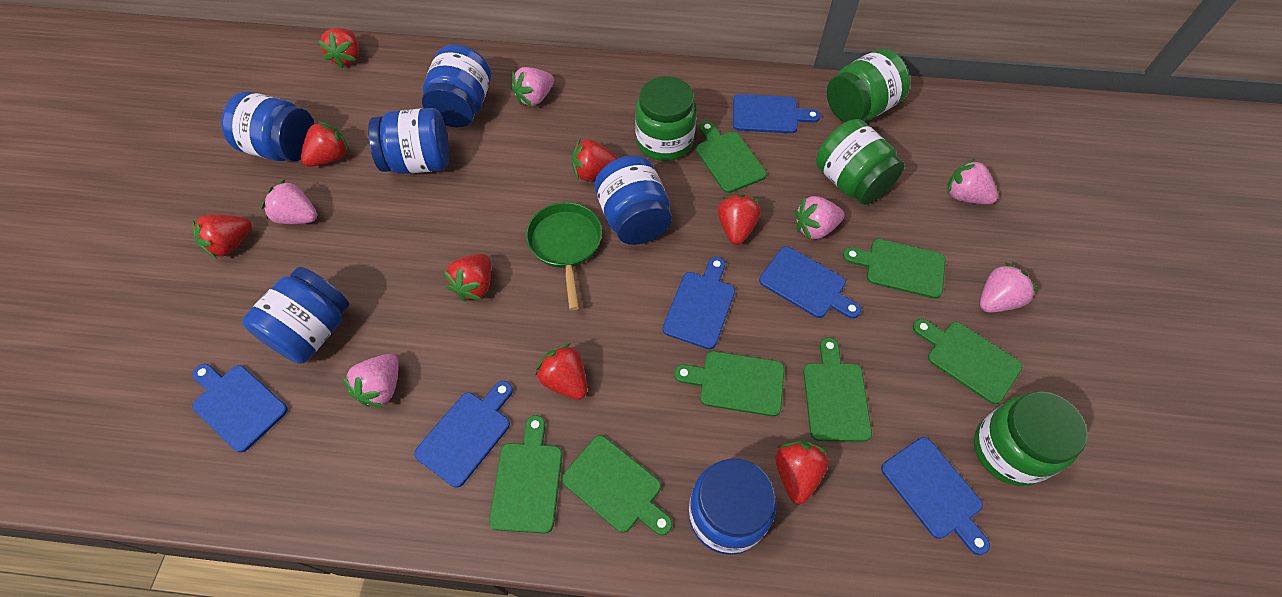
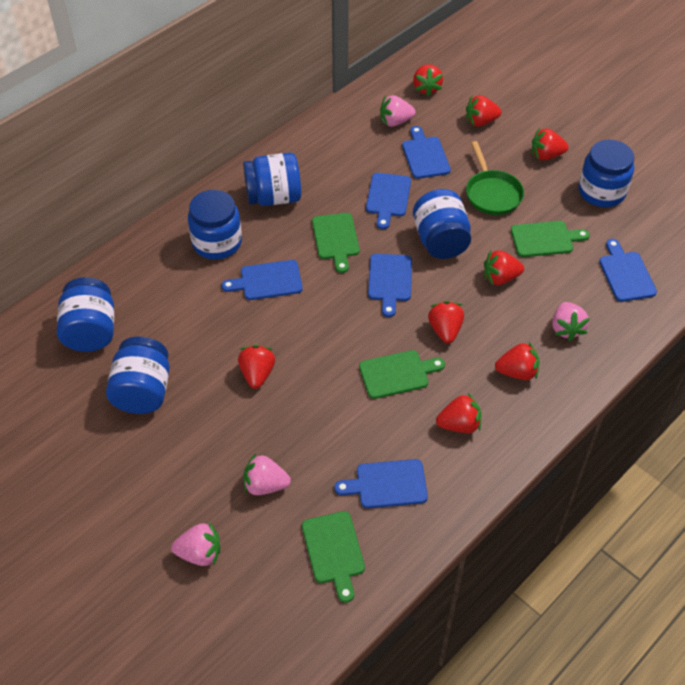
green cutting board: 7 -> 4
green jar: 4 -> 0
pink strawberry: 6 -> 4

